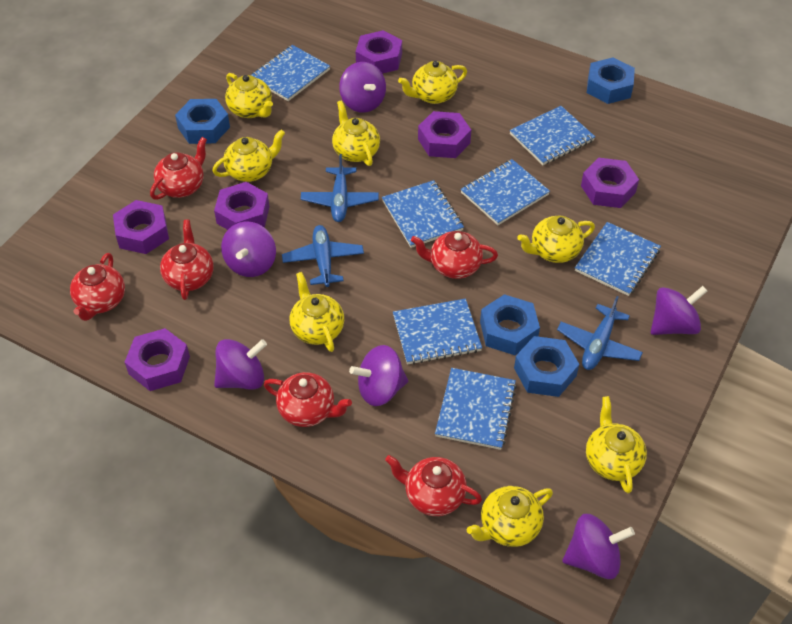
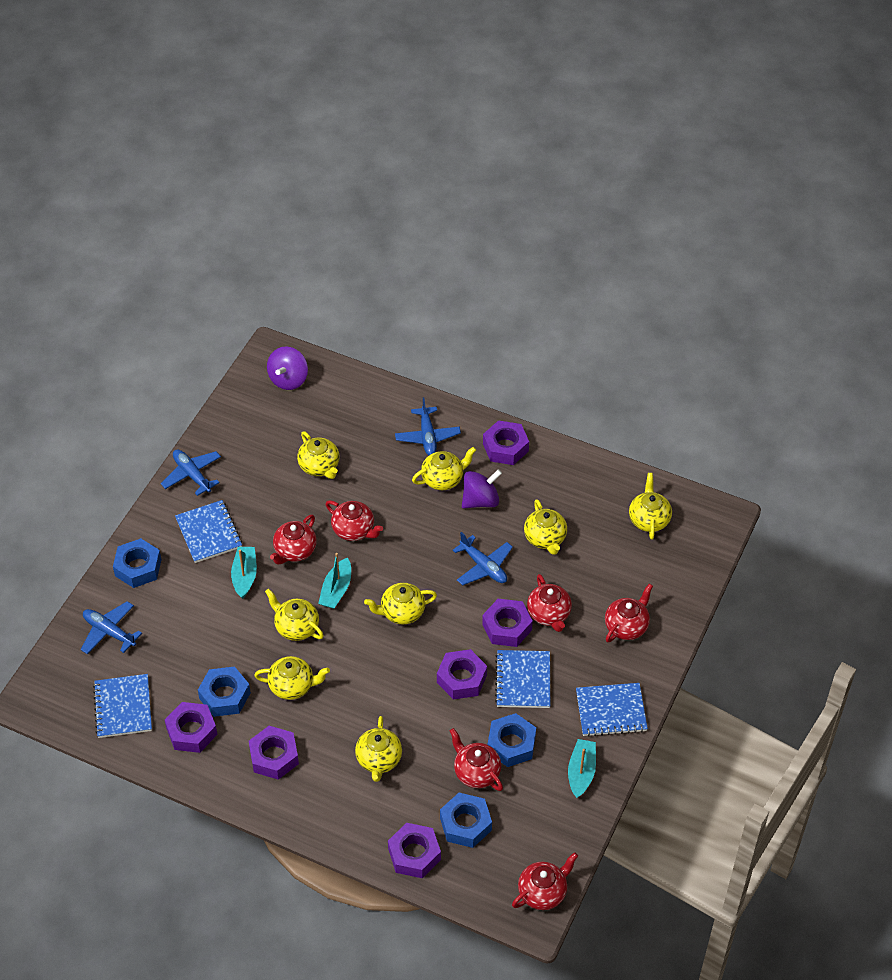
blue notebook: 7 -> 4
blue plane: 3 -> 4
purple spinning top: 6 -> 2
turquoise boat: 0 -> 3

